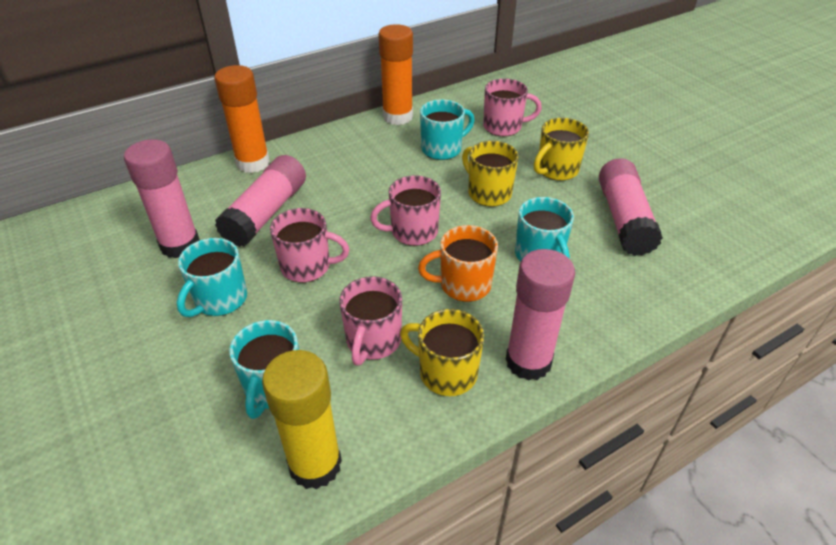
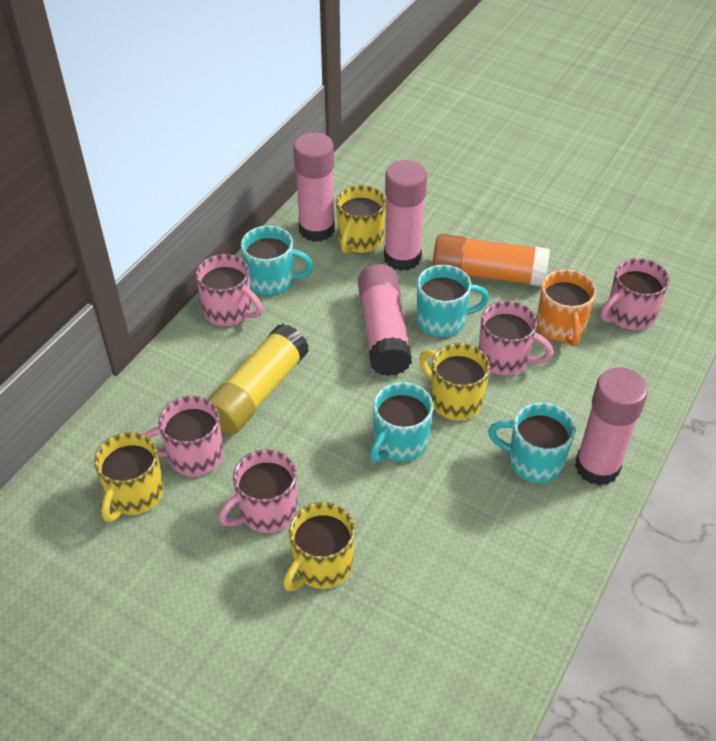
orange glue stick: 2 -> 1
pink mug: 4 -> 5
yellow mug: 3 -> 4

